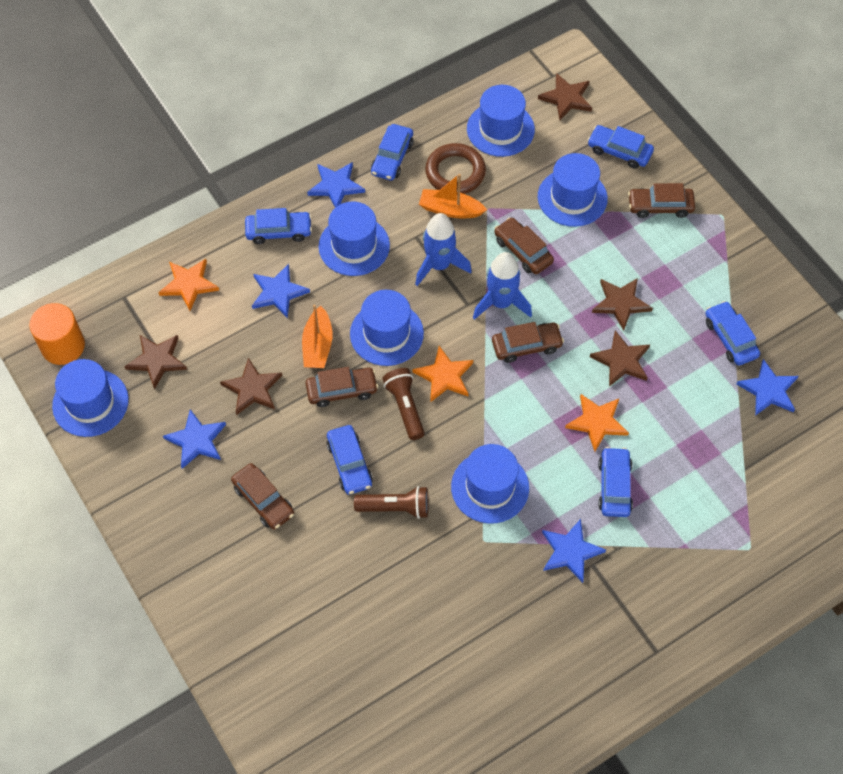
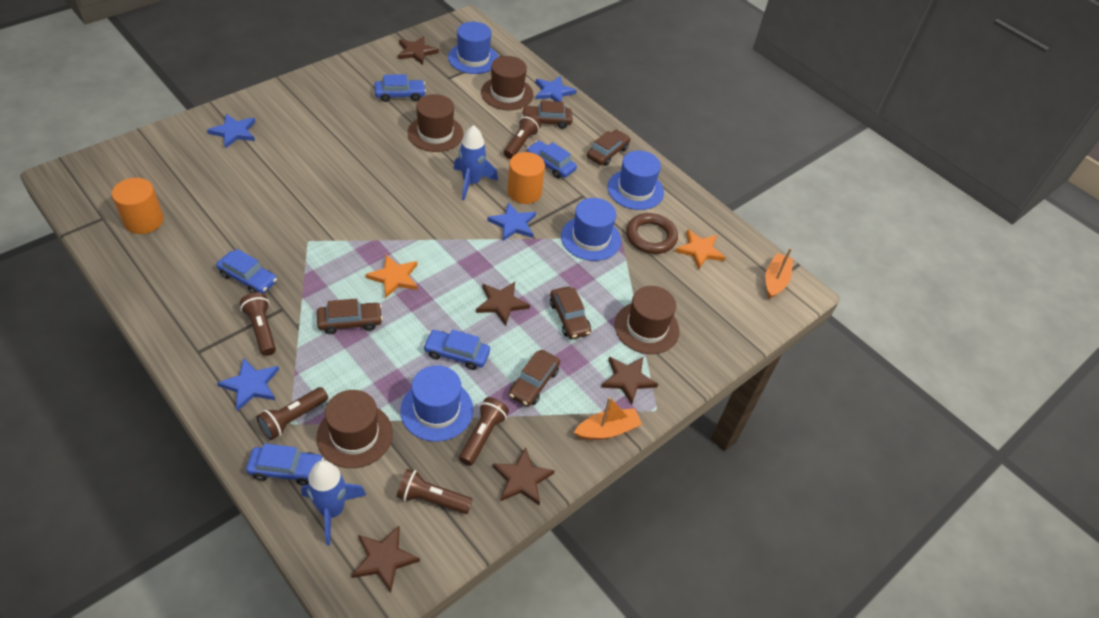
blue car: 6 -> 5
blue hat: 6 -> 4
blue star: 5 -> 4
brown flashlight: 2 -> 5
brown hat: 0 -> 4
orange cylinder: 1 -> 2
orange star: 3 -> 2

